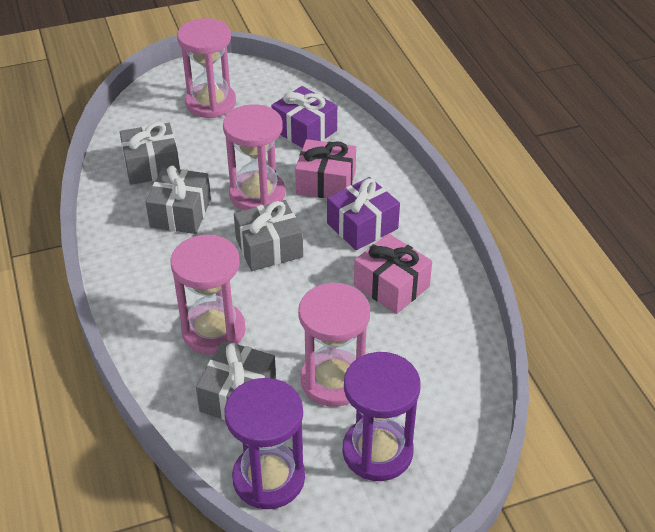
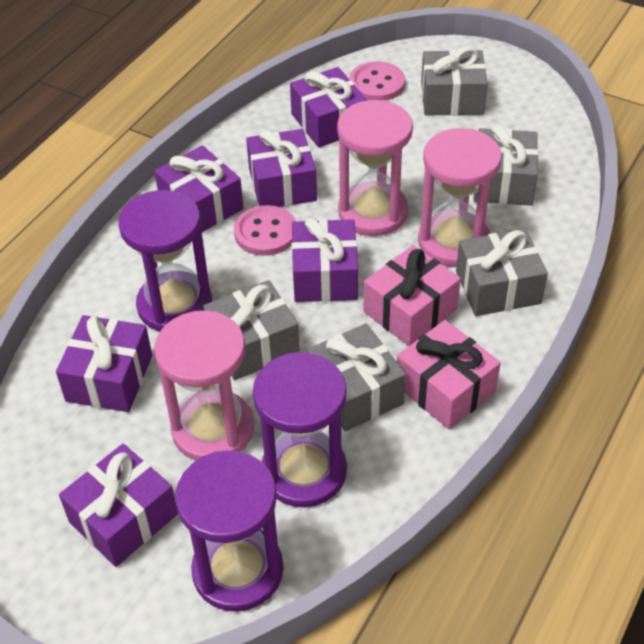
grey gift: 4 -> 5
pink button: 0 -> 2
pink hourglass: 4 -> 3
purple gift: 2 -> 6
purple hourglass: 2 -> 3

